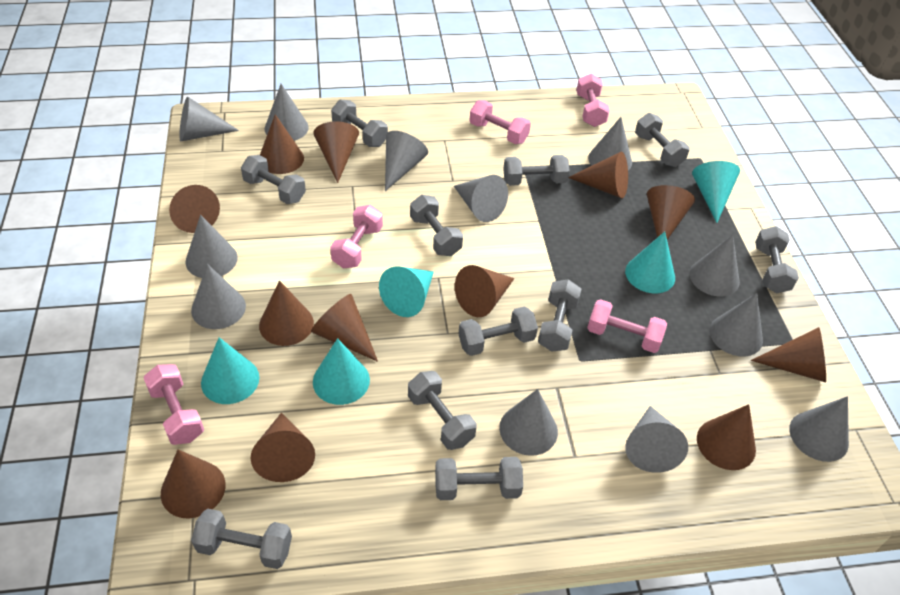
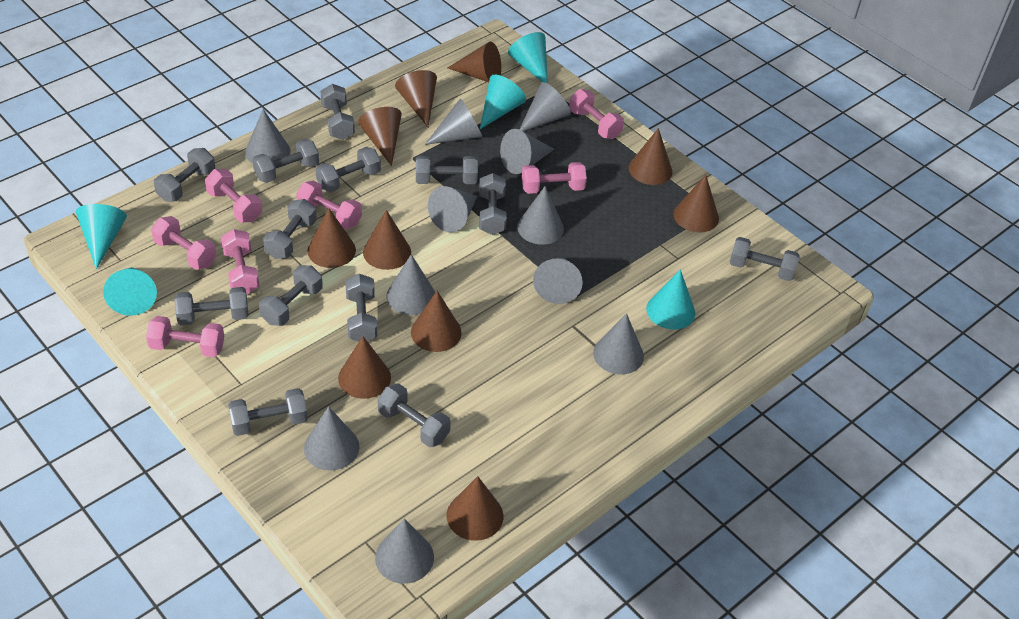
brown cone: 12 -> 10
grey cone: 12 -> 11
grey dumbbell: 11 -> 13
pink dumbbell: 5 -> 7

